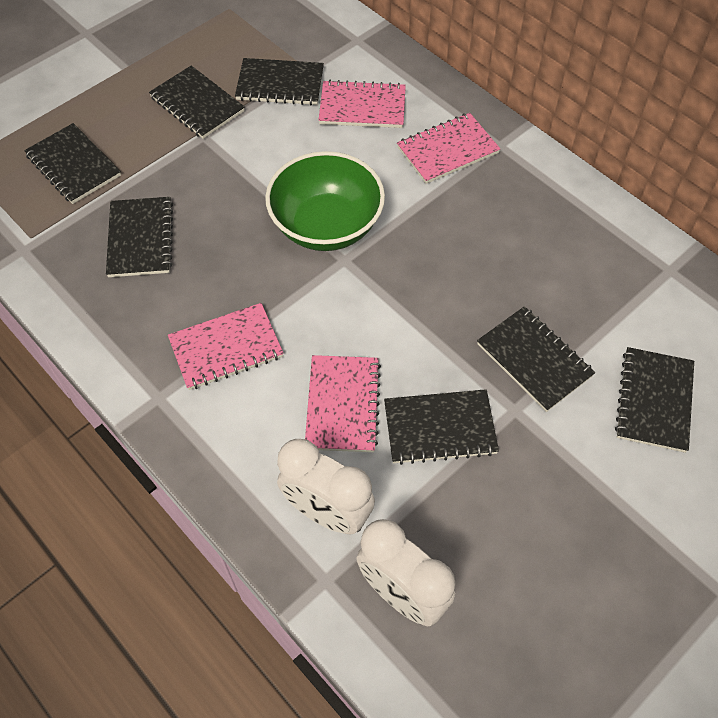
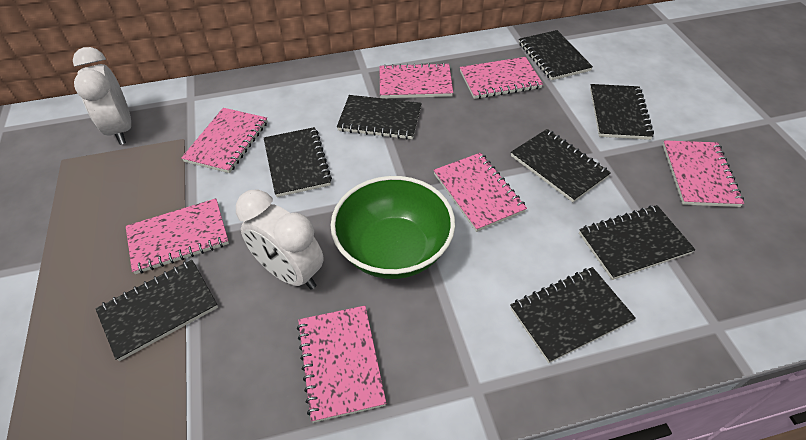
black notebook: 7 -> 8
pink notebook: 4 -> 7

